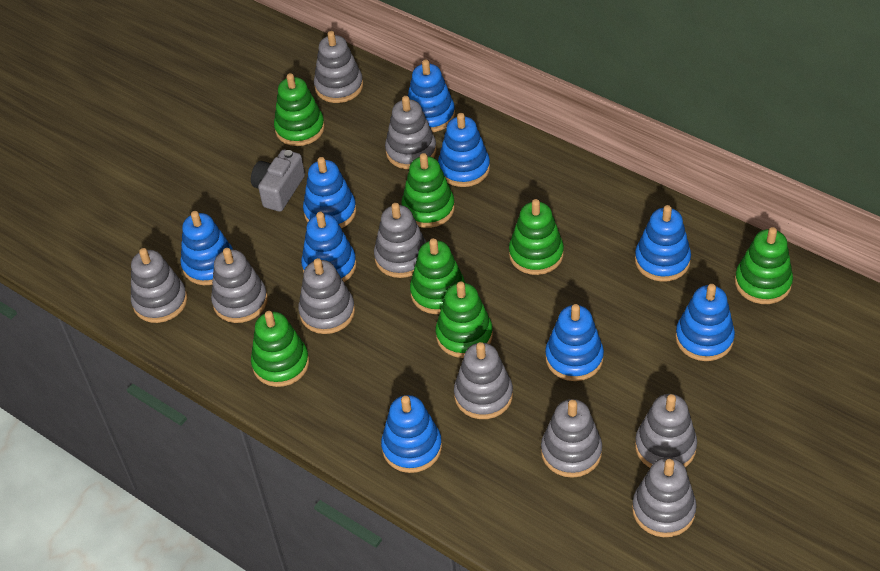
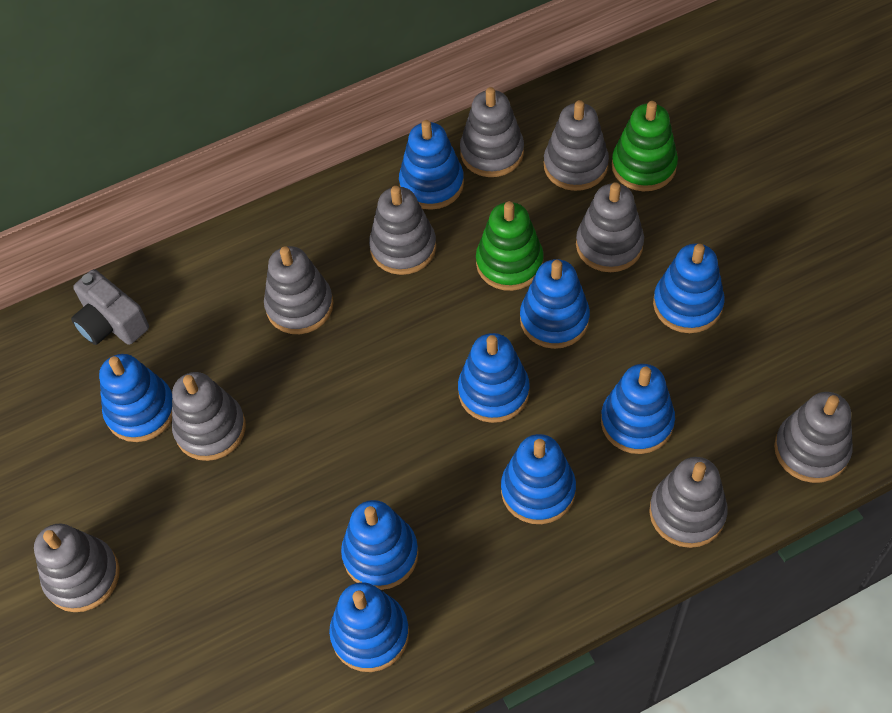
green stacking toy: 7 -> 2
grey stacking toy: 10 -> 9

